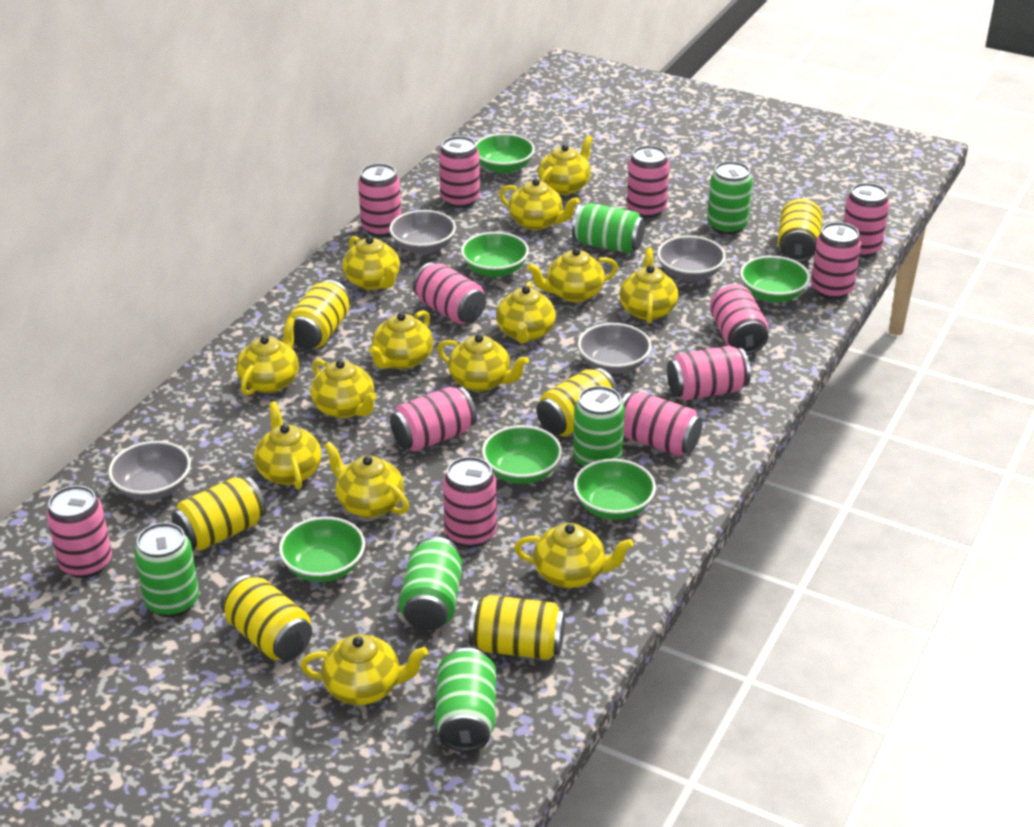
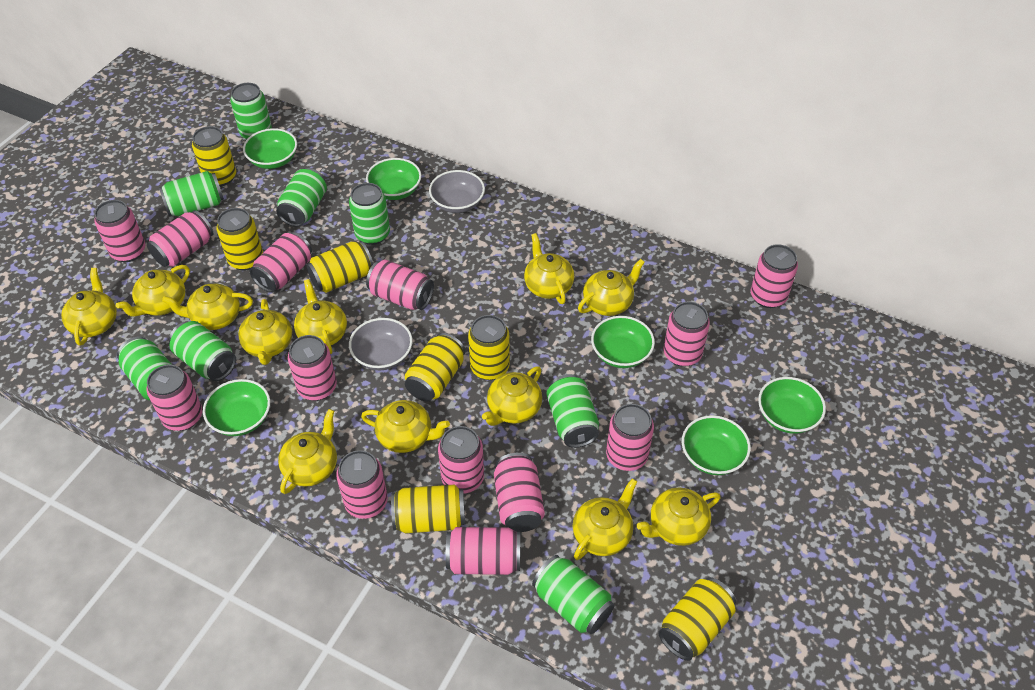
green can: 6 -> 8
grey bowl: 4 -> 2
pink can: 12 -> 13
yellow can: 6 -> 7
yellow teapot: 14 -> 12

